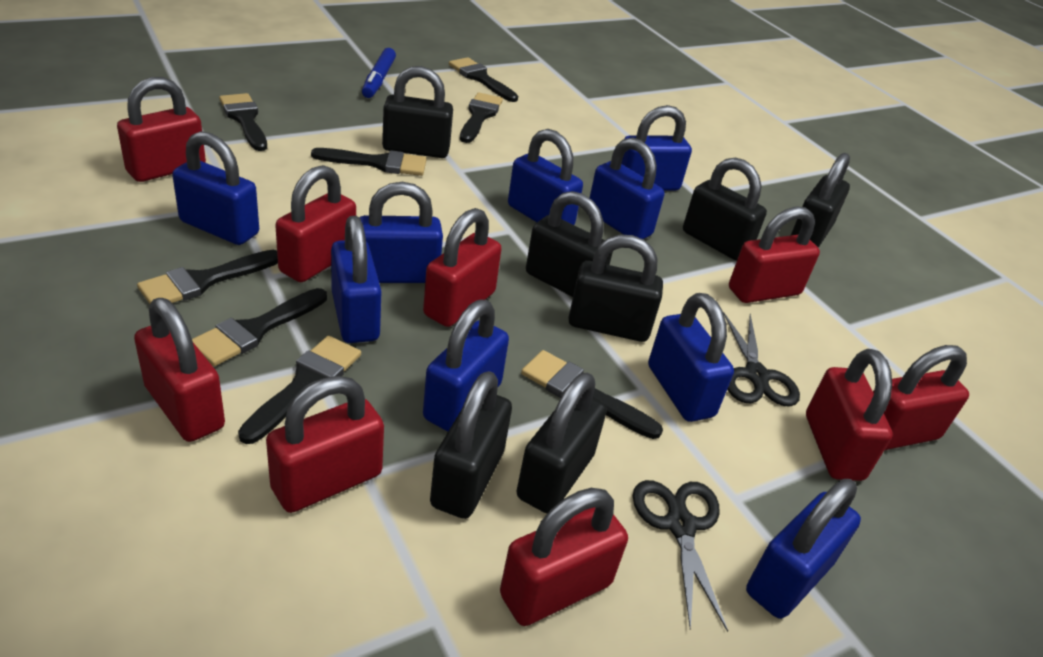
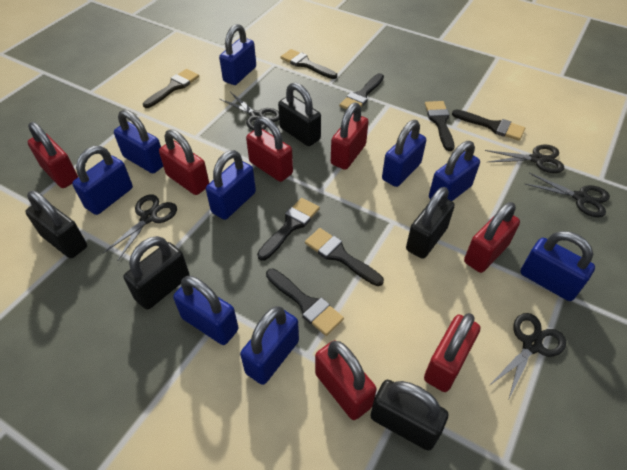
black padlock: 7 -> 5
black scissors: 2 -> 5
blue marker: 1 -> 0
red padlock: 9 -> 7

